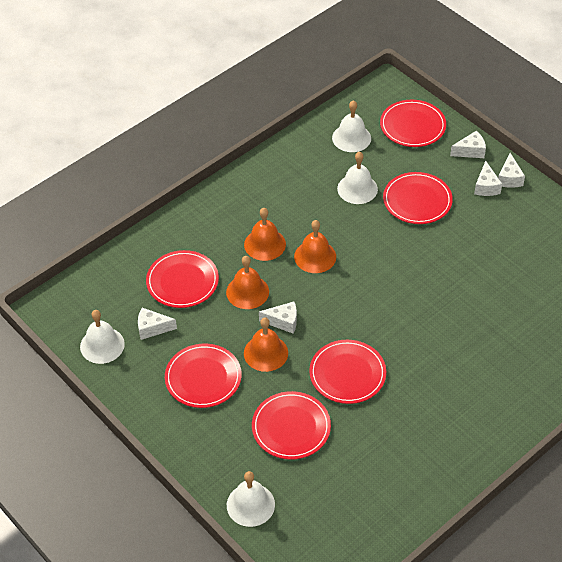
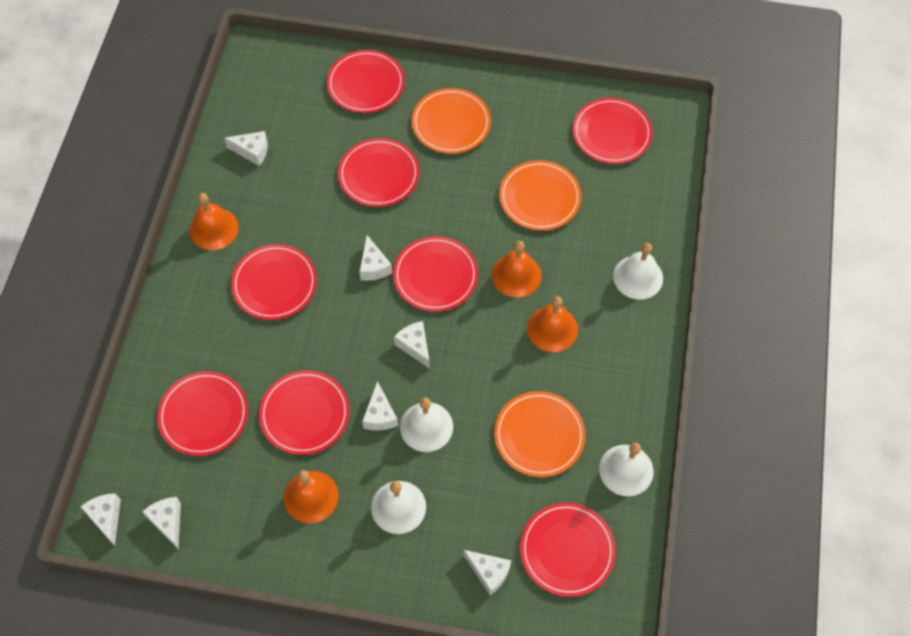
orange plate: 0 -> 3
red plate: 6 -> 8
white cheese: 5 -> 7

